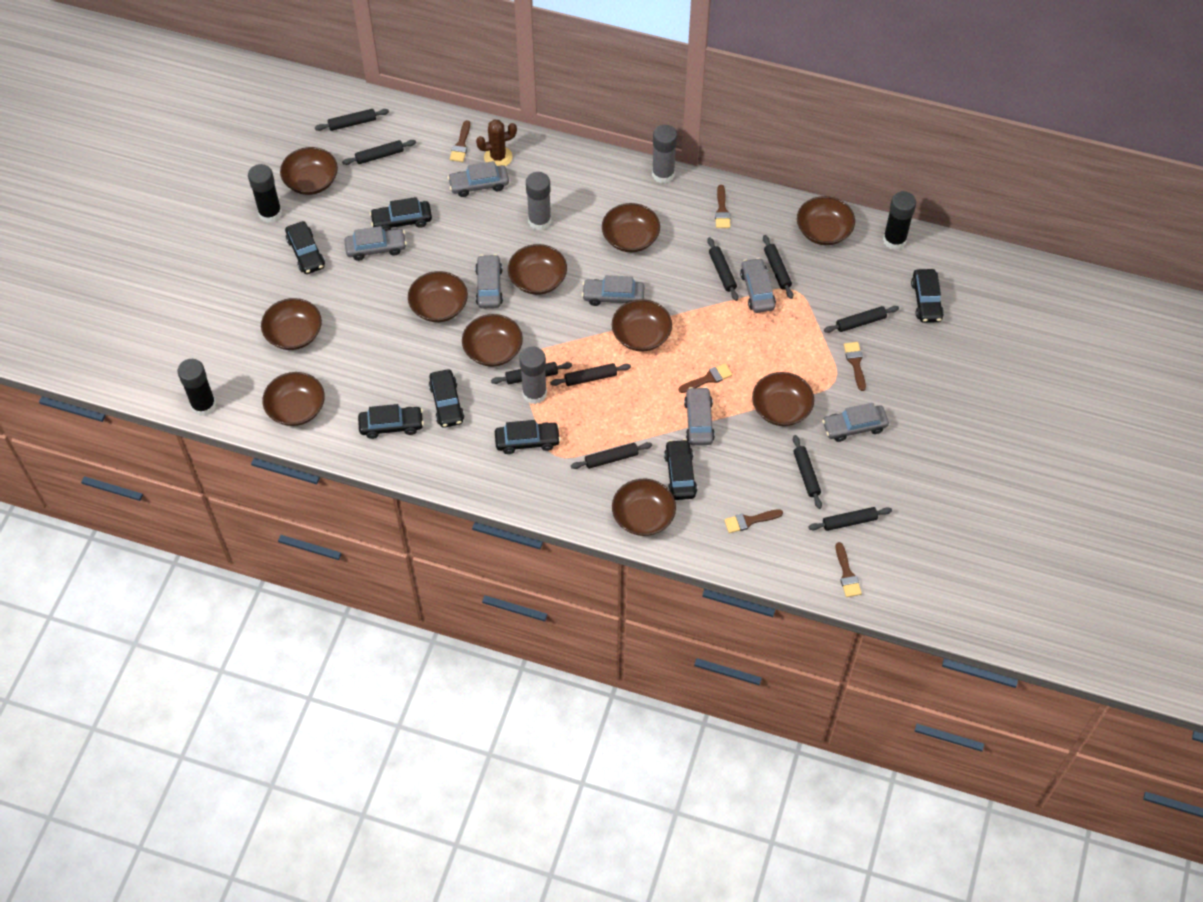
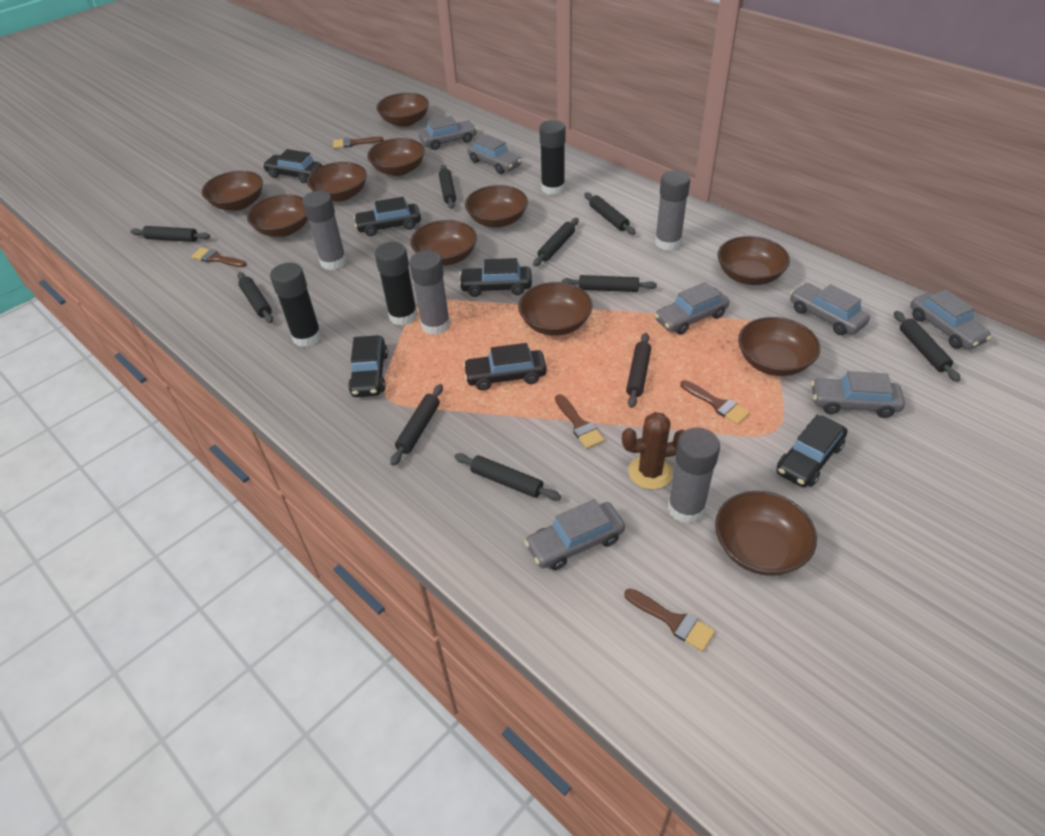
black car: 7 -> 6
brown brush: 6 -> 5
grey glue stick: 3 -> 4

